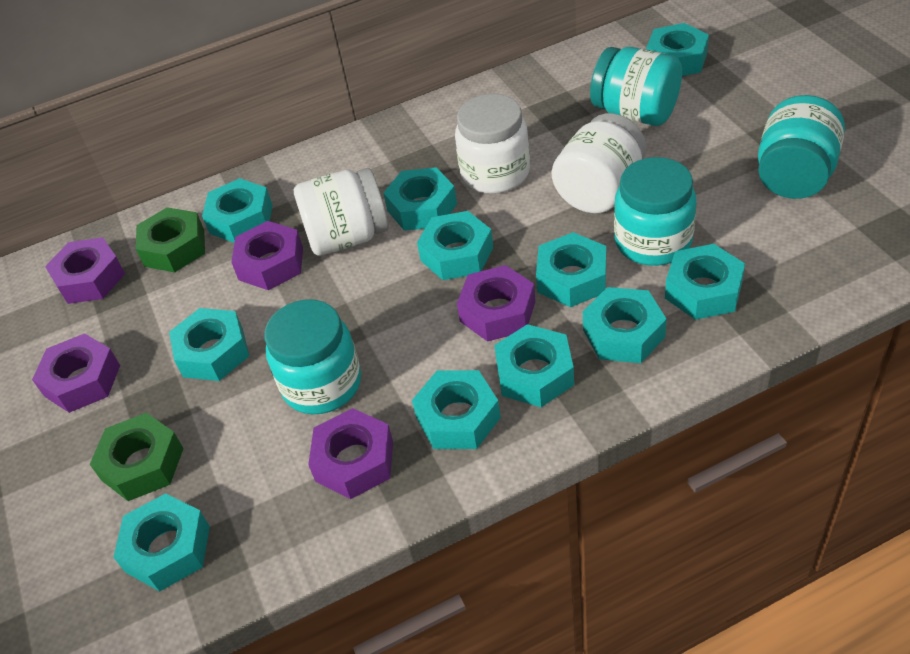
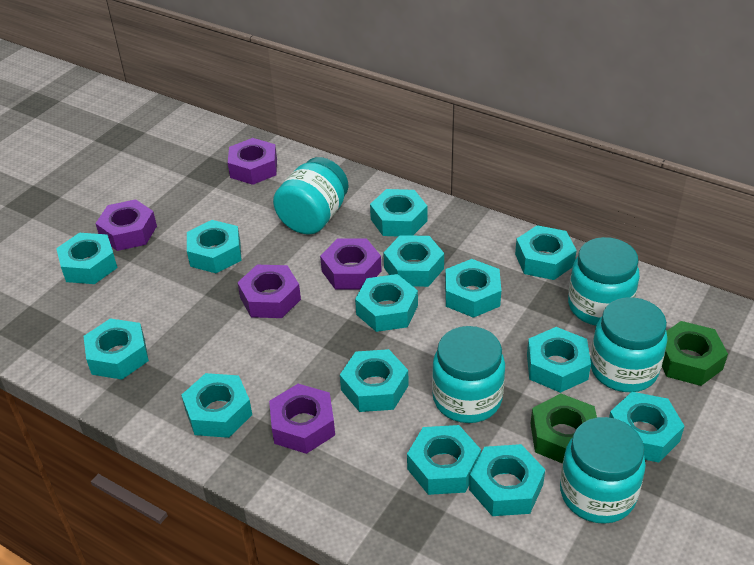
turquoise jar: 4 -> 5
turquoise nut: 11 -> 14
white jar: 3 -> 0

